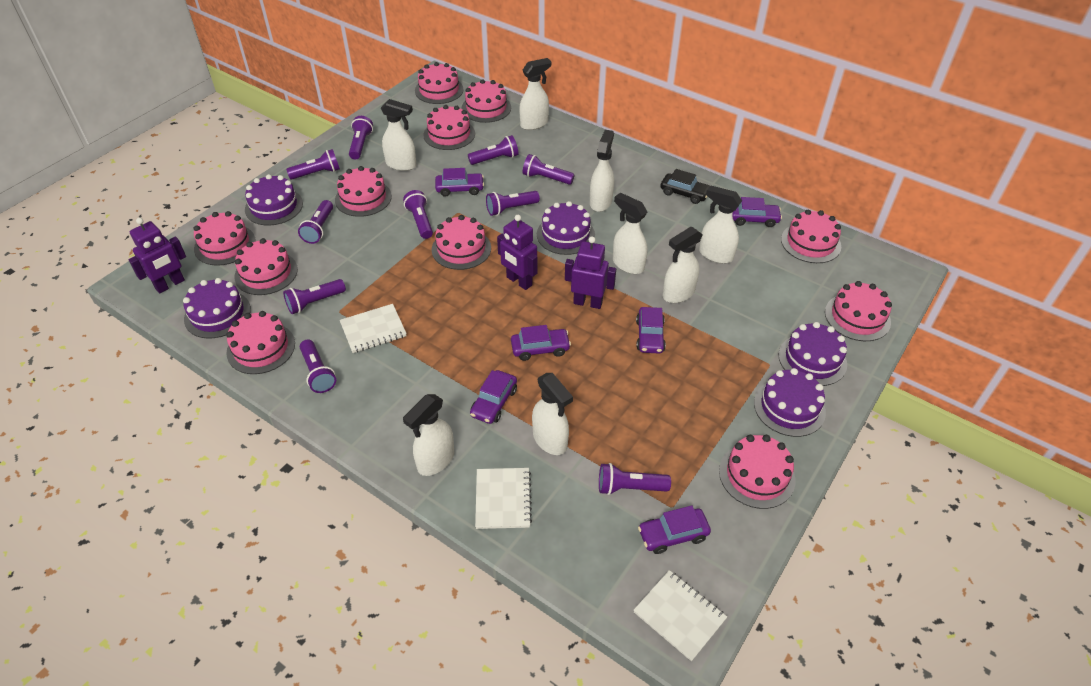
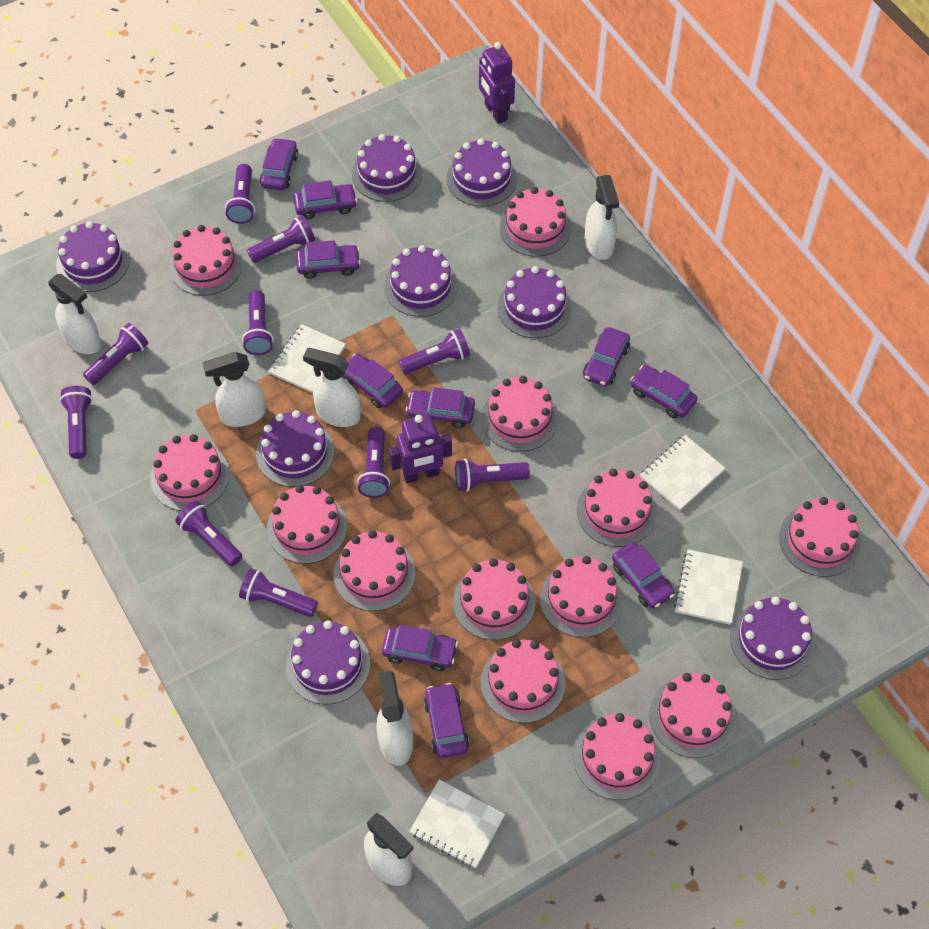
black car: 1 -> 0
pink cake: 11 -> 13
purple cake: 5 -> 8
purple car: 6 -> 10
purple robot: 3 -> 2
white notebook: 3 -> 4
white spray bottle: 8 -> 6

